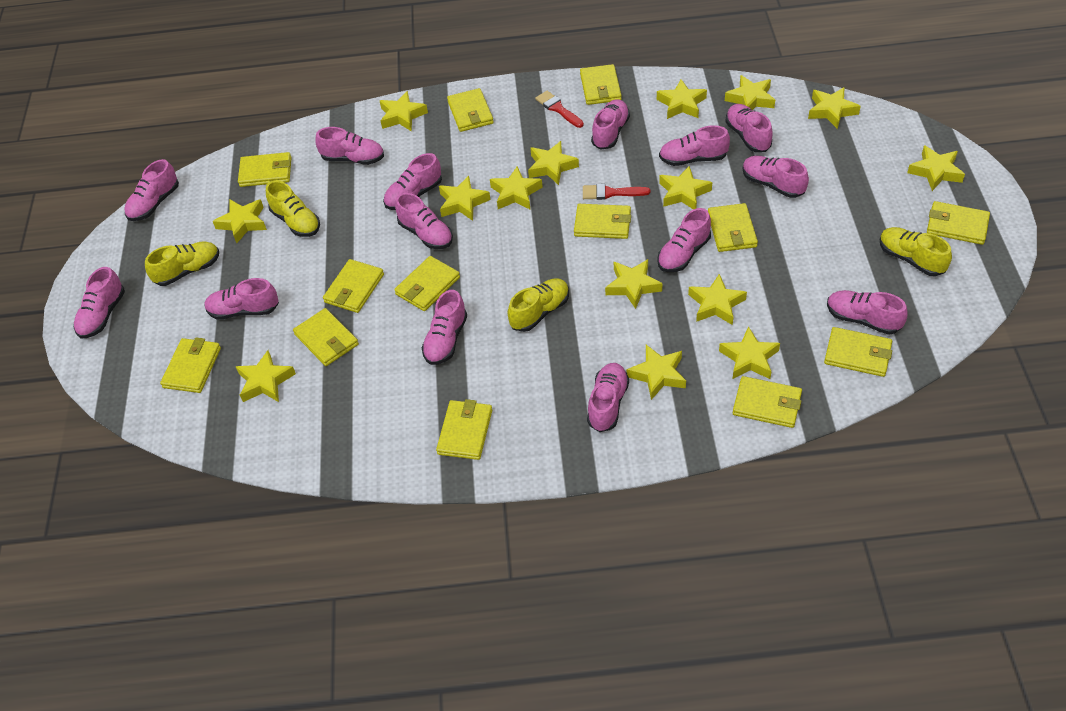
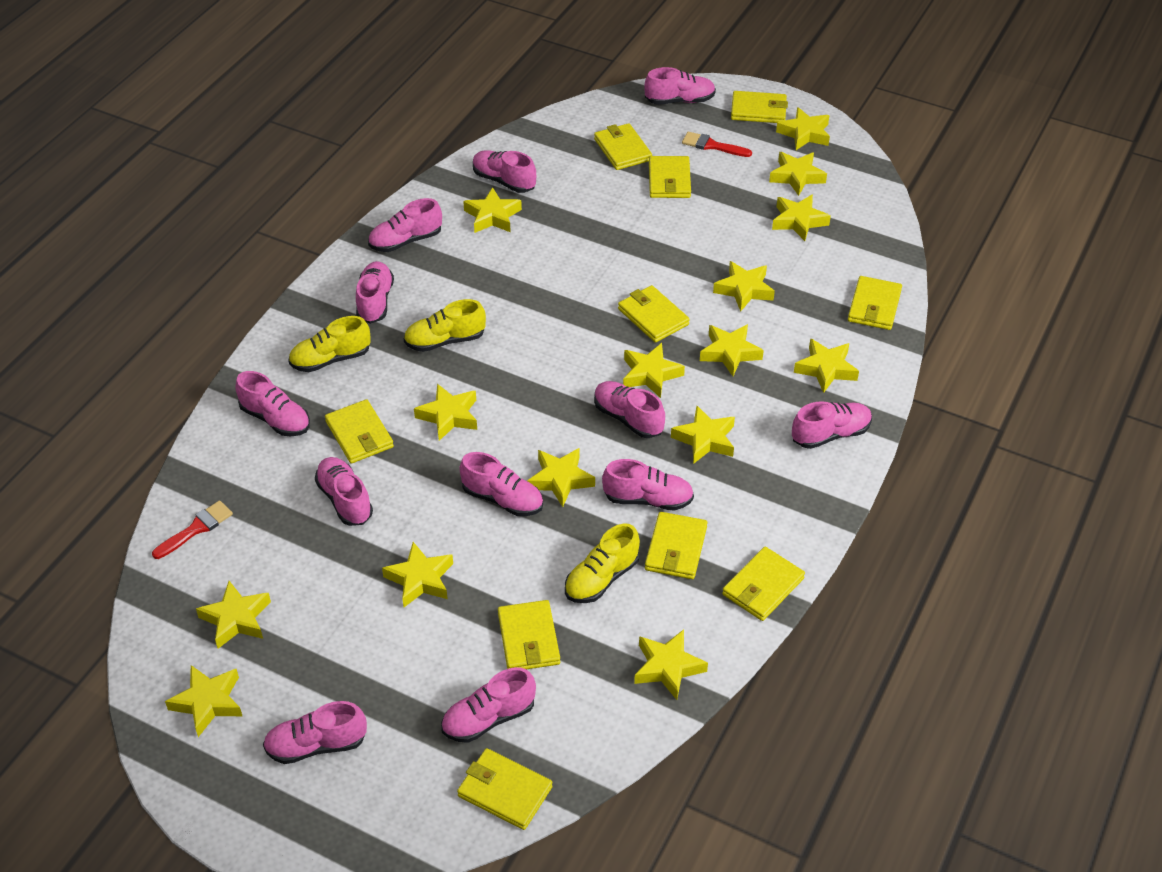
pink shoe: 14 -> 12
yellow shoe: 4 -> 3
yellow wallet: 13 -> 10

